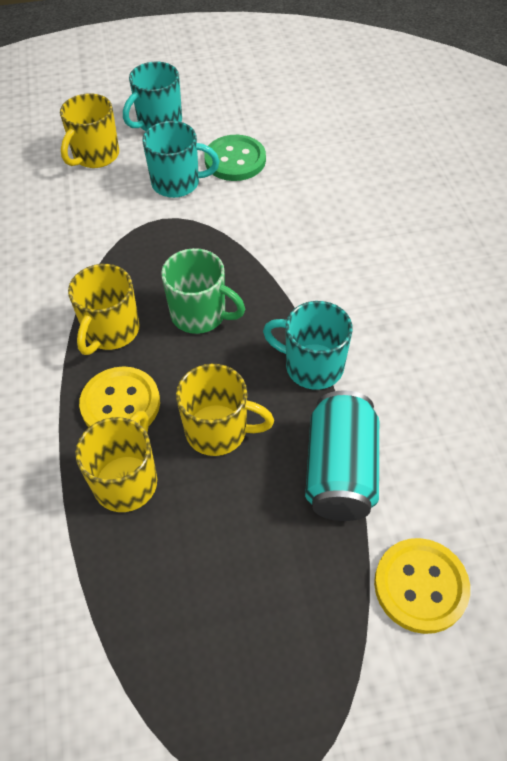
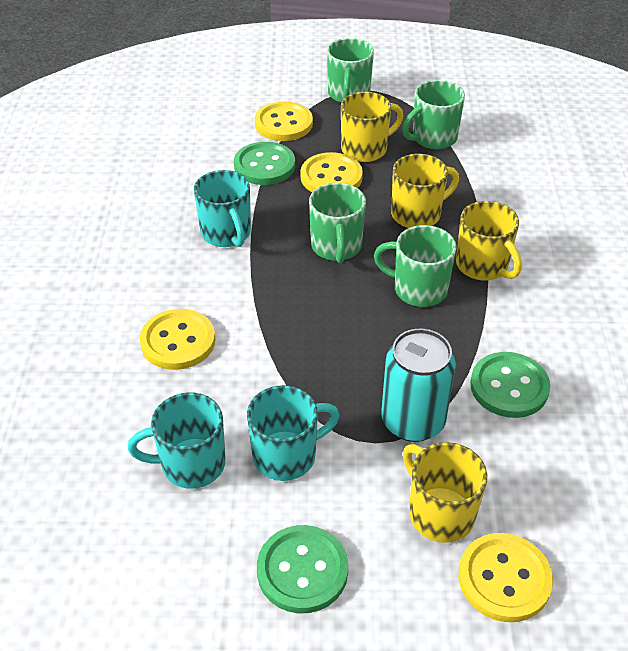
green button: 1 -> 3
green mug: 1 -> 4
yellow button: 2 -> 4

